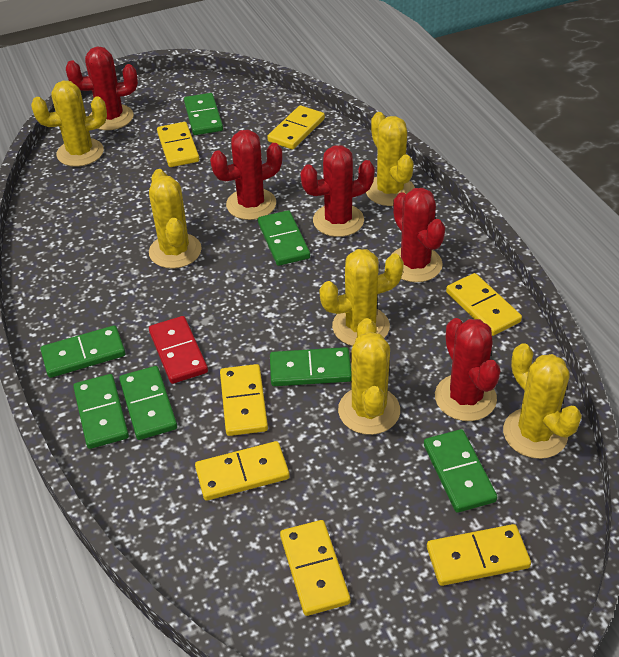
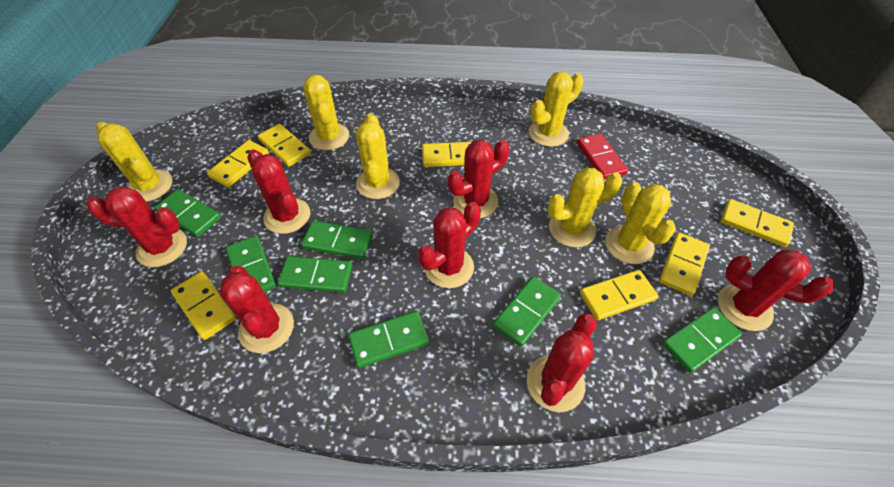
red cactus: 5 -> 7

